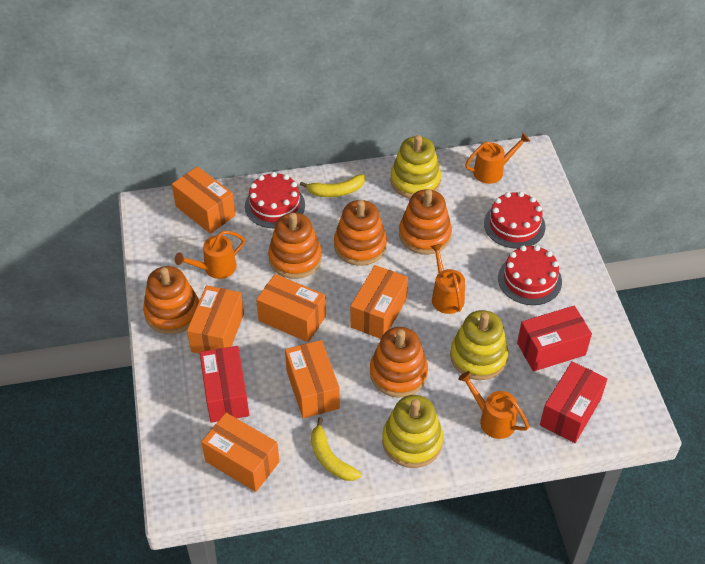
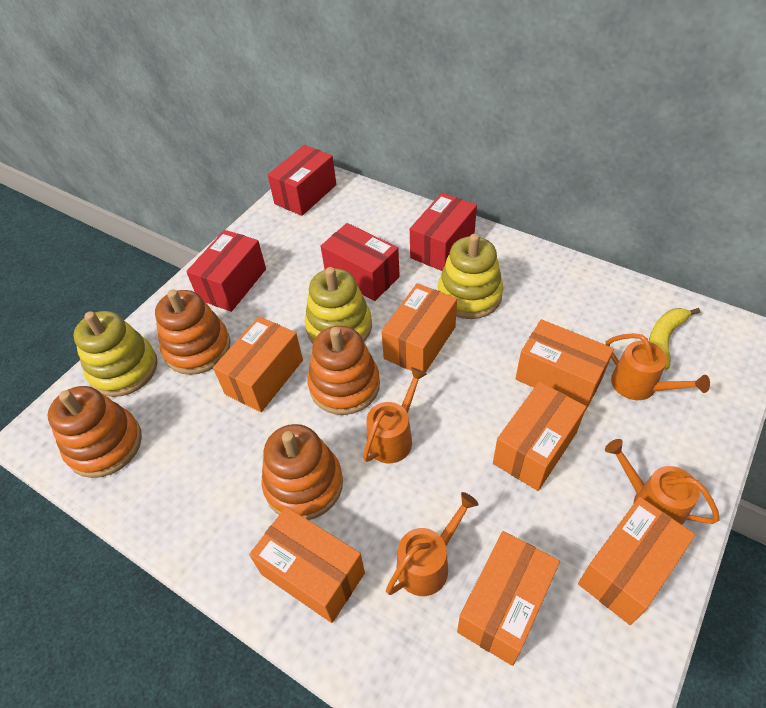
orange box: 6 -> 7
orange stacking toy: 5 -> 4
red box: 3 -> 4
red cake: 3 -> 0
yellow banana: 2 -> 1

